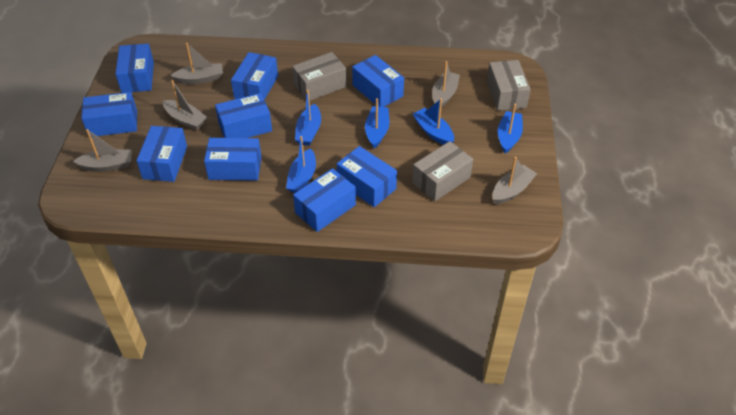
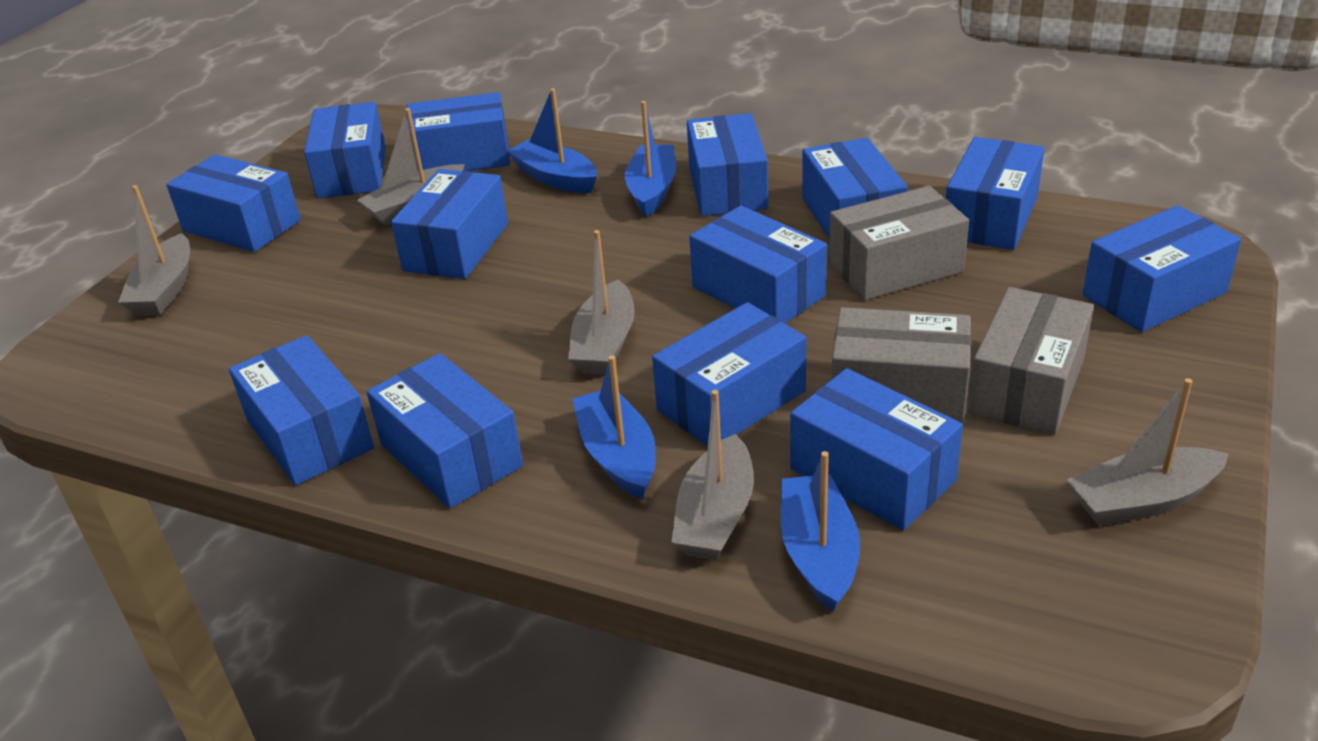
blue boat: 5 -> 4
blue box: 9 -> 13

